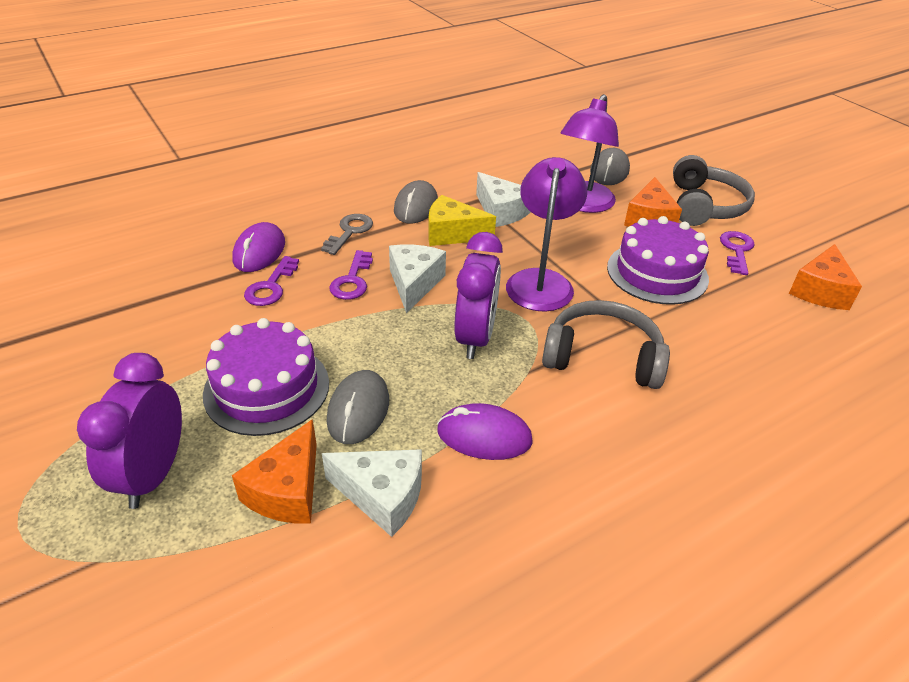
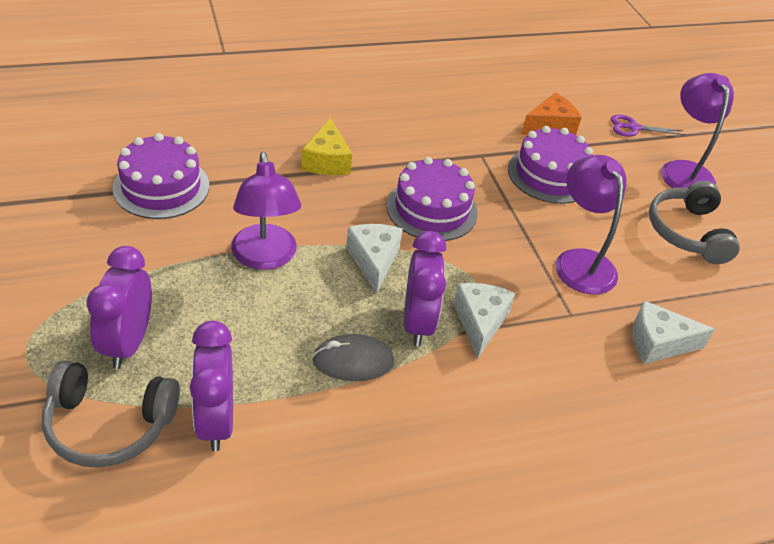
grey key: 1 -> 0
grey mouse: 3 -> 1
orange cheese: 3 -> 1
purple cake: 2 -> 3
purple clock: 2 -> 3
purple key: 3 -> 0
purple lamp: 2 -> 3
purple mouse: 2 -> 0
purple scissors: 0 -> 1

